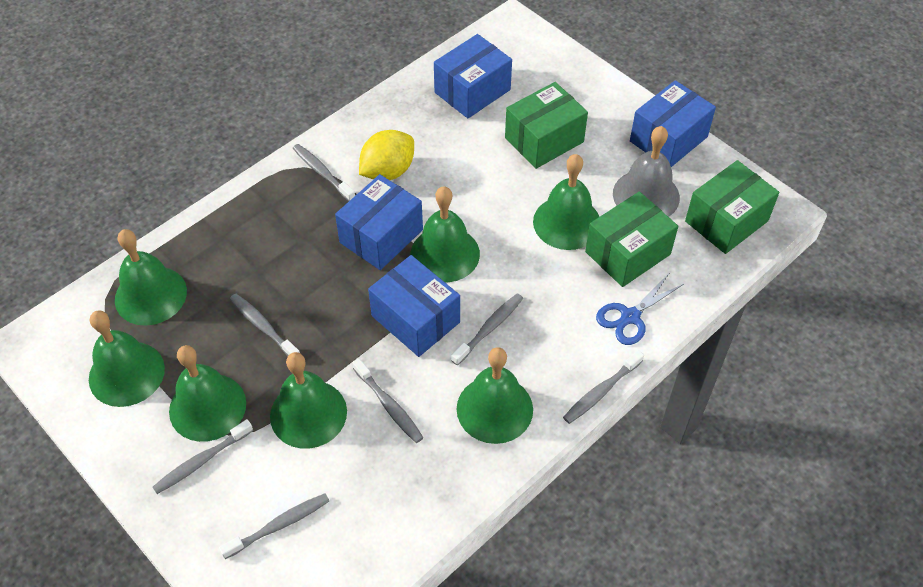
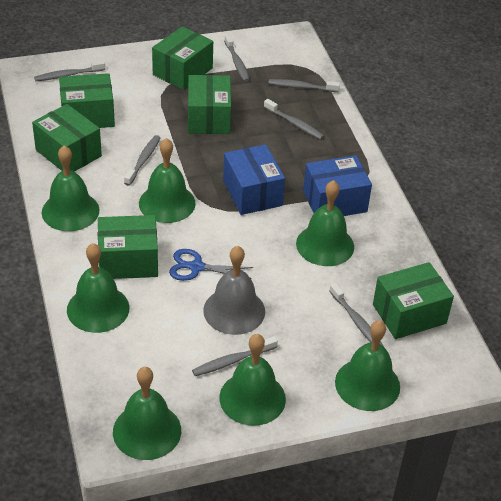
blue box: 4 -> 2
green box: 3 -> 6
yellow lemon: 1 -> 0

